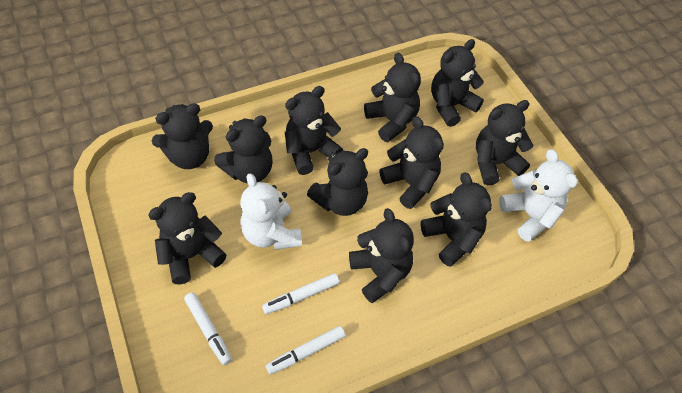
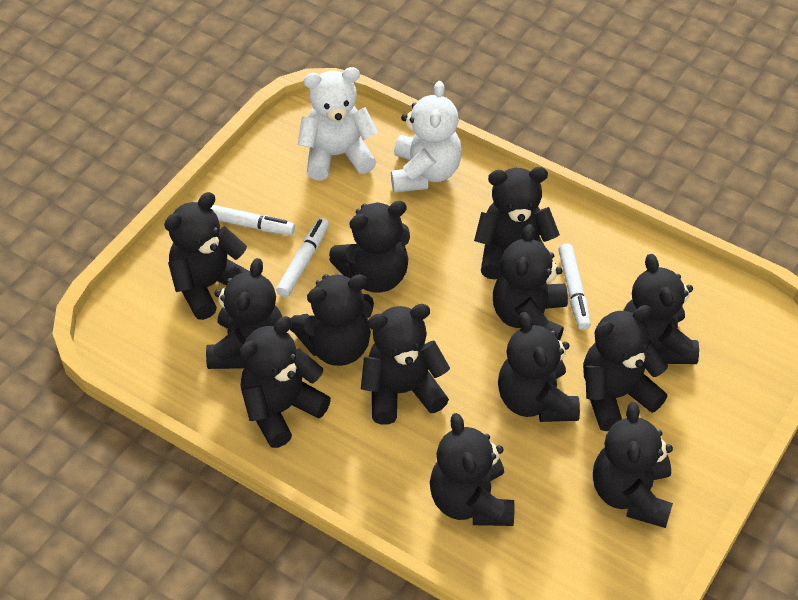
black teddy bear: 11 -> 13

